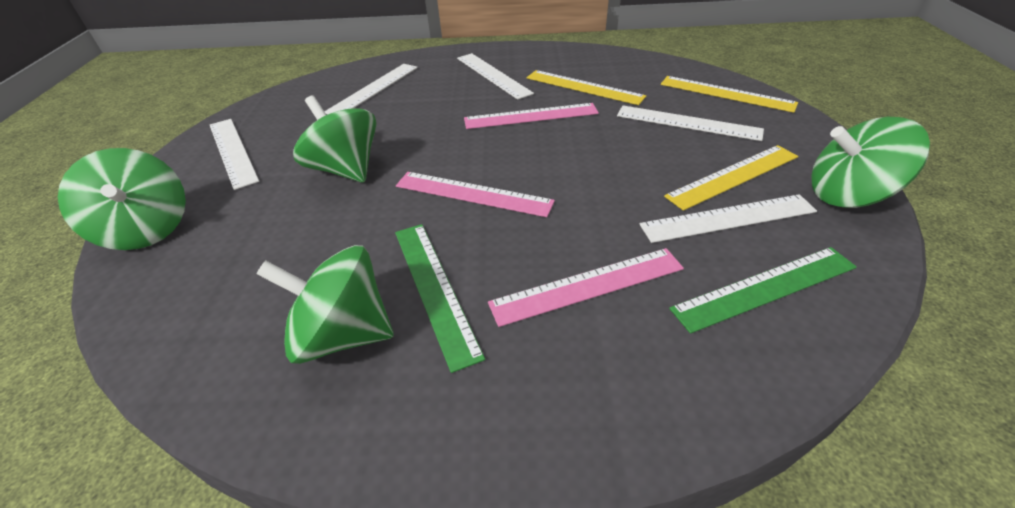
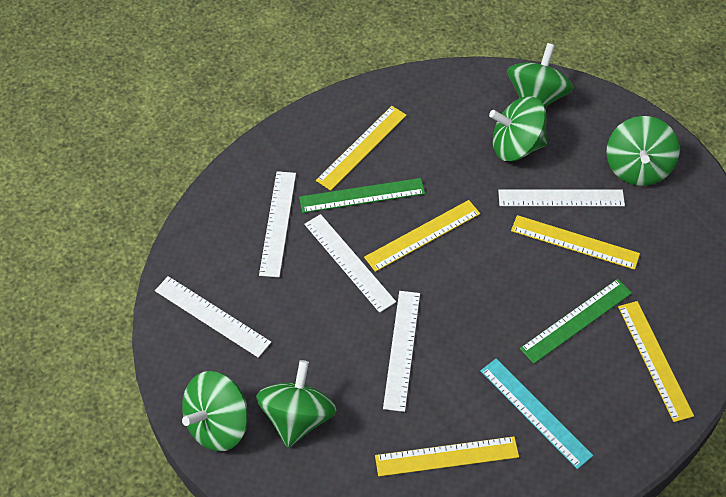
green spinning top: 4 -> 5
pink ruler: 3 -> 0
turquoise ruler: 0 -> 1
yellow ruler: 3 -> 5

